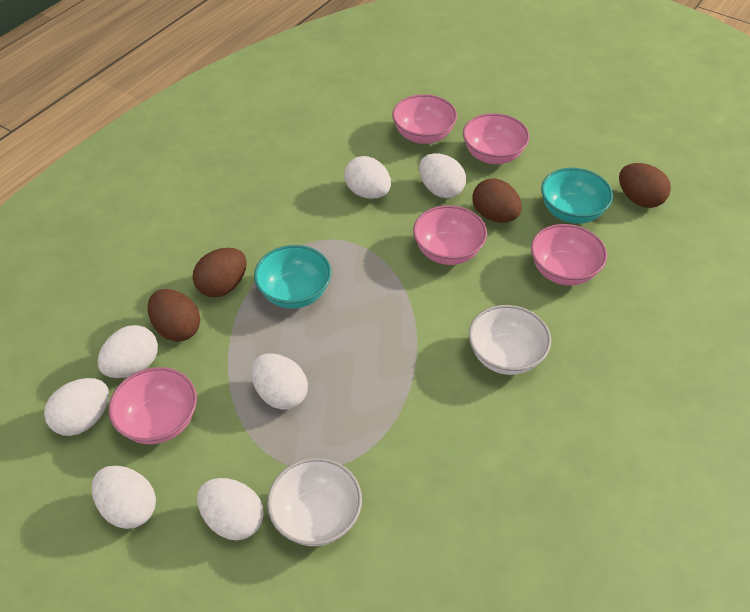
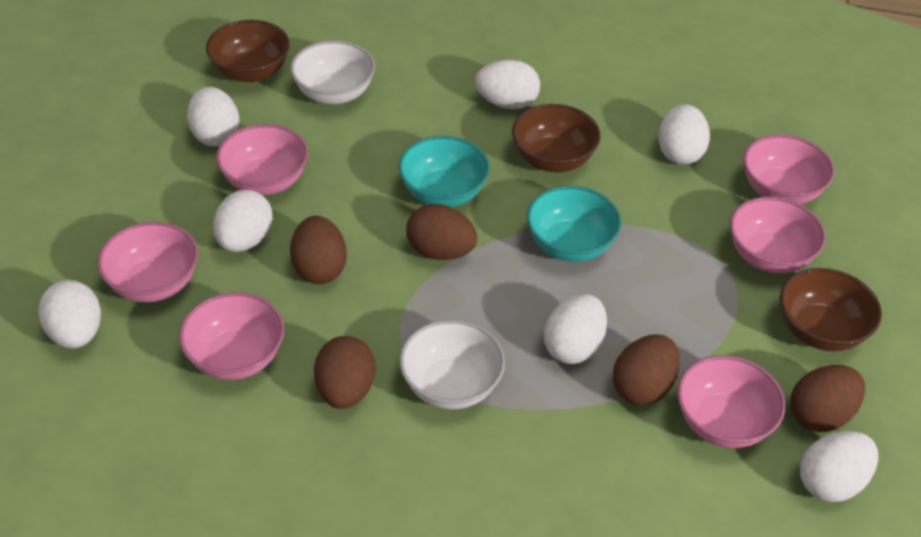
brown bowl: 0 -> 3
brown egg: 4 -> 5
pink bowl: 5 -> 6

